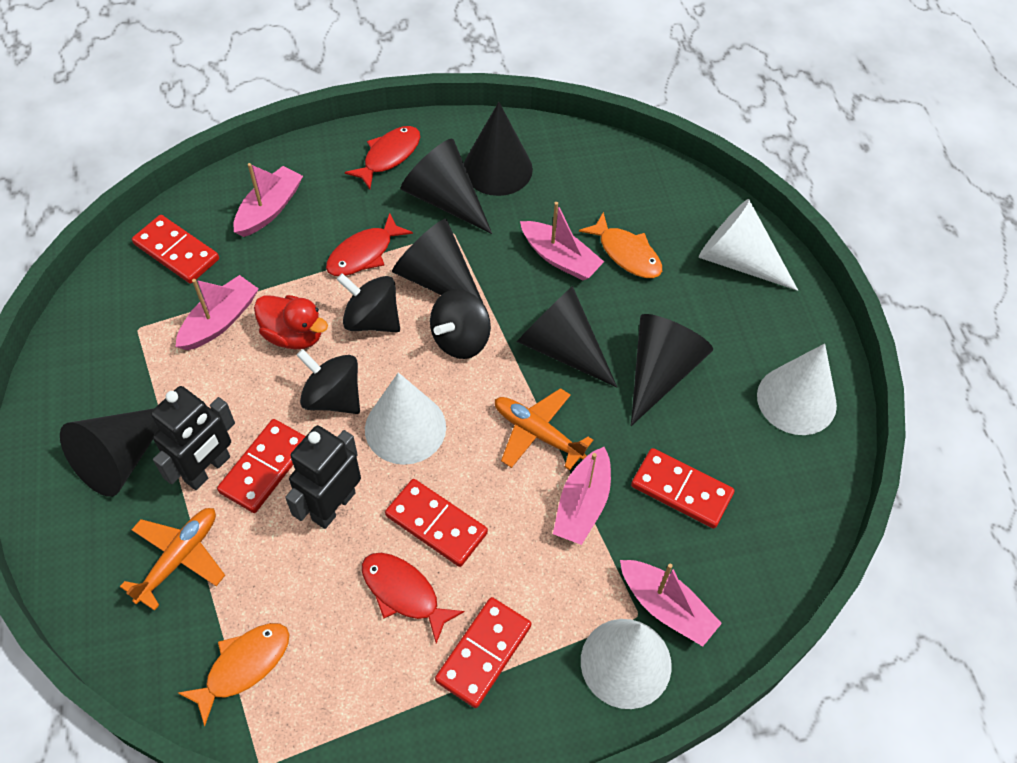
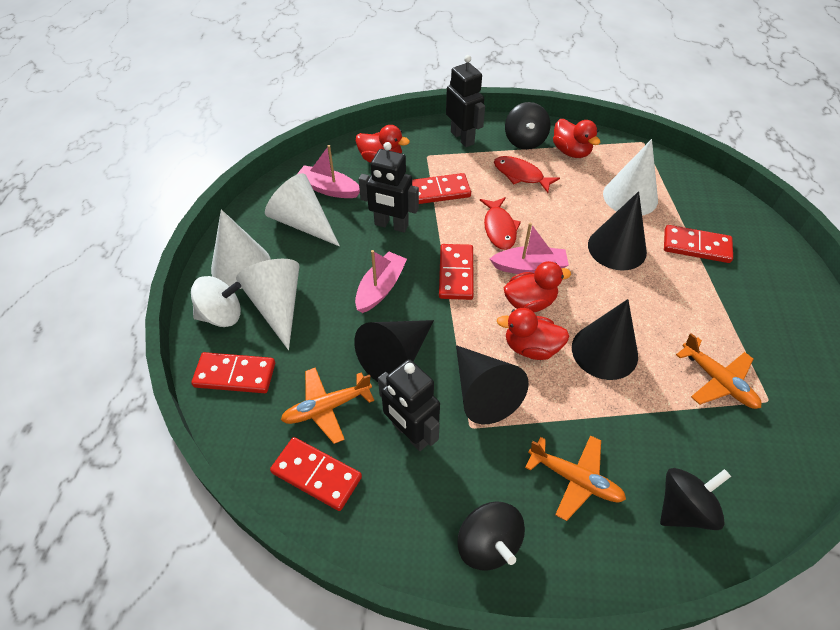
black cone: 6 -> 4
black robot: 2 -> 3
orange fish: 2 -> 0
orange plane: 2 -> 3
pink boat: 5 -> 3
red duck: 1 -> 4
red fish: 3 -> 2
white spinning top: 0 -> 1

